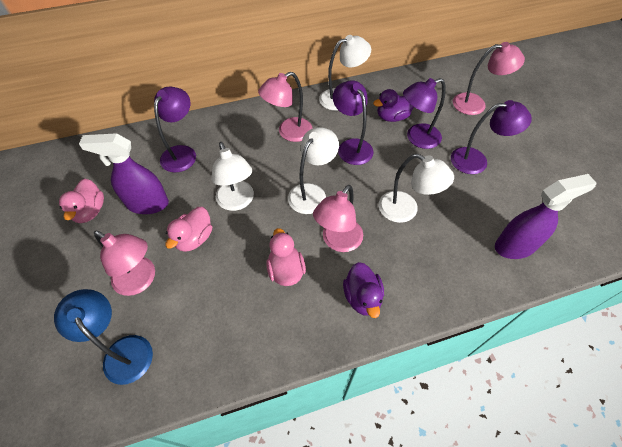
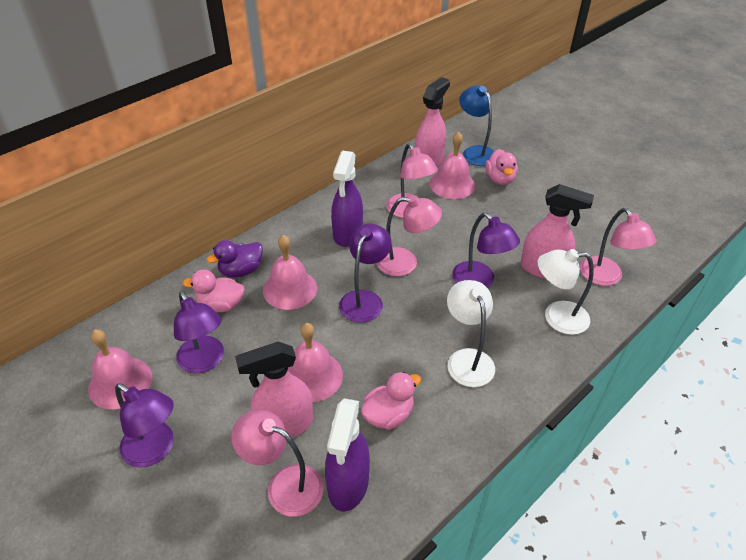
pink bell: 0 -> 4
pink spray bottle: 0 -> 3
purple duck: 2 -> 1
white lamp: 4 -> 2

